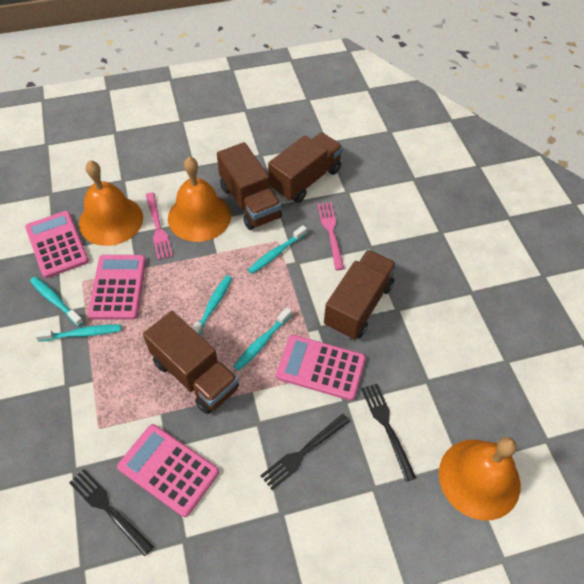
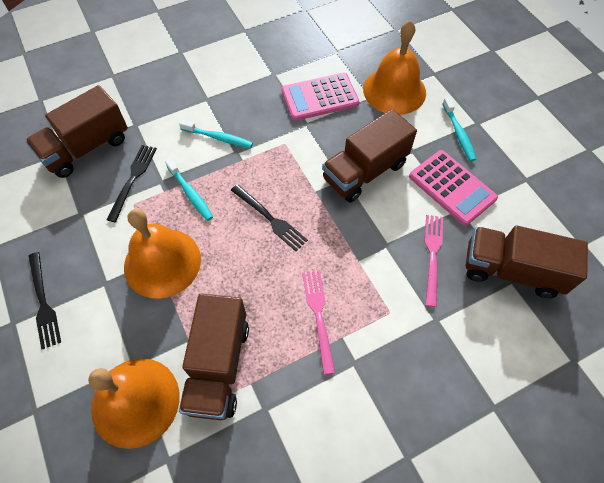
pink calculator: 4 -> 2
turquoise toothbrush: 5 -> 3

